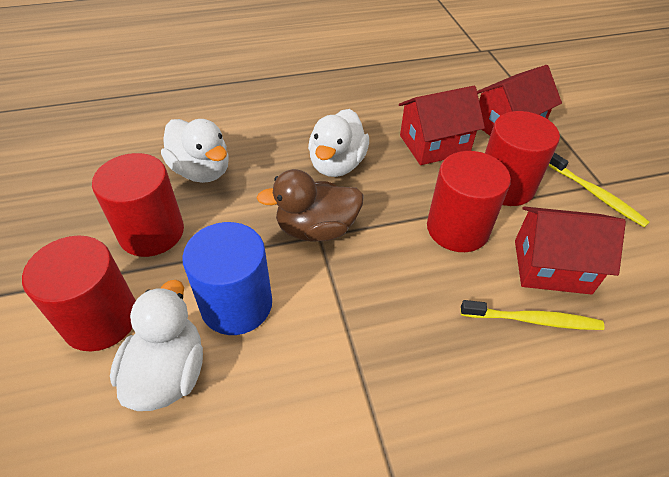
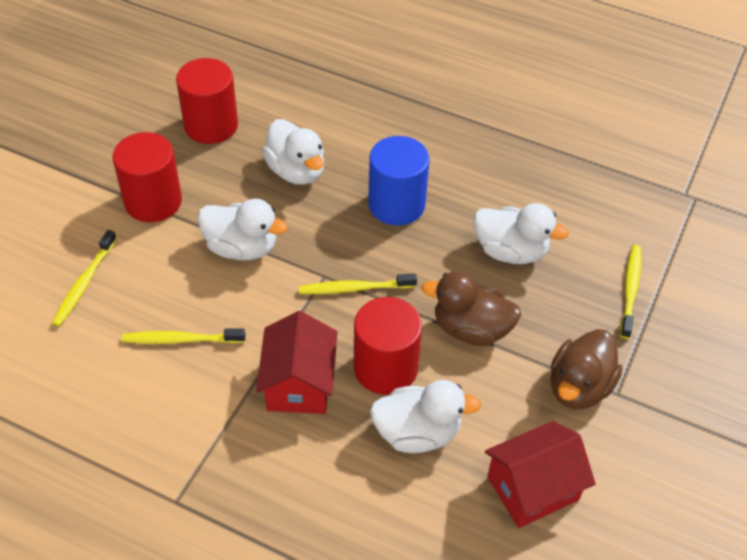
brown duck: 1 -> 2
red cylinder: 4 -> 3
red house: 3 -> 2
white duck: 3 -> 4
yellow toothbrush: 2 -> 4

